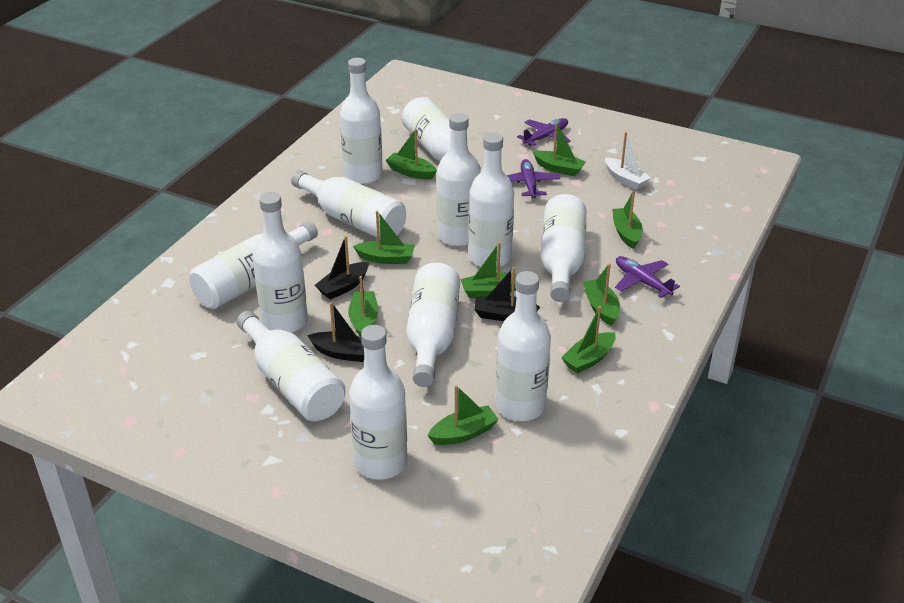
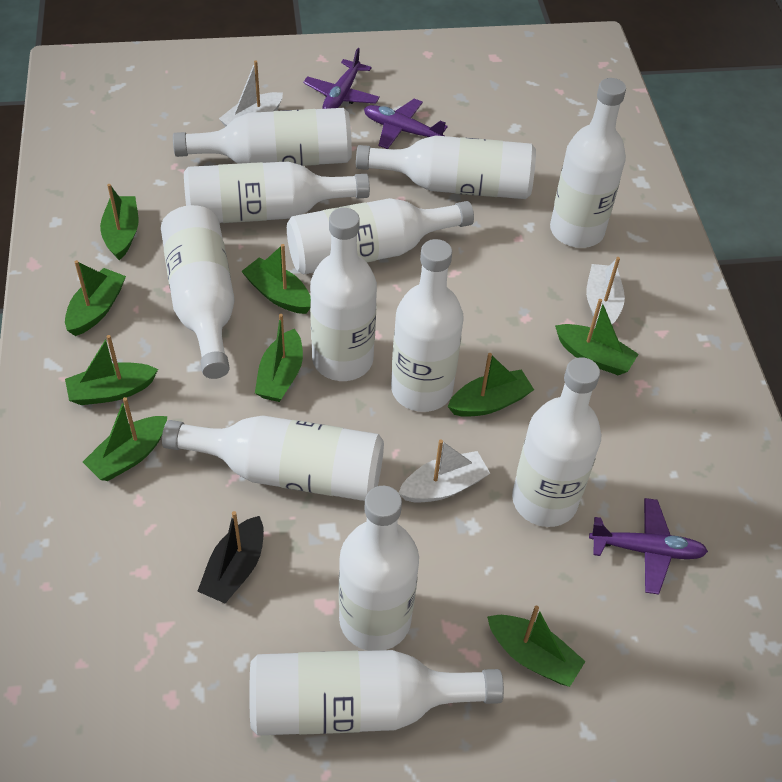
black boat: 3 -> 1
white boat: 1 -> 3

